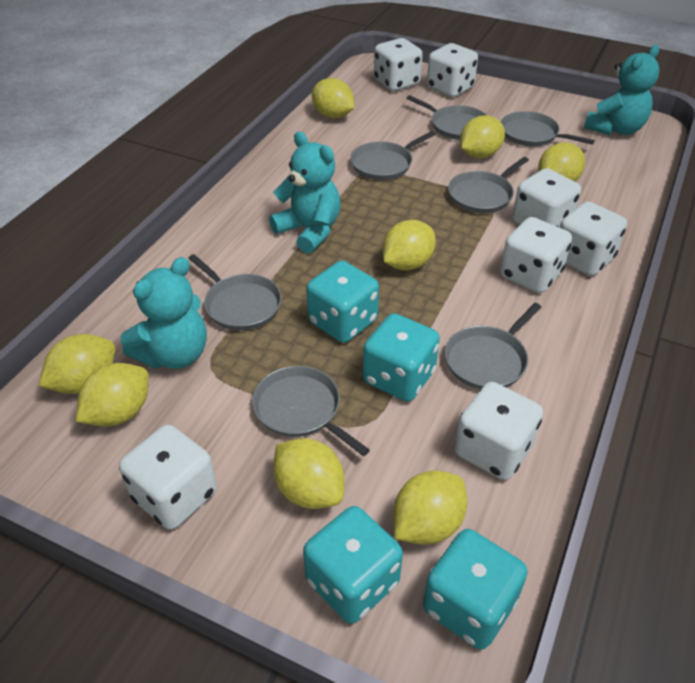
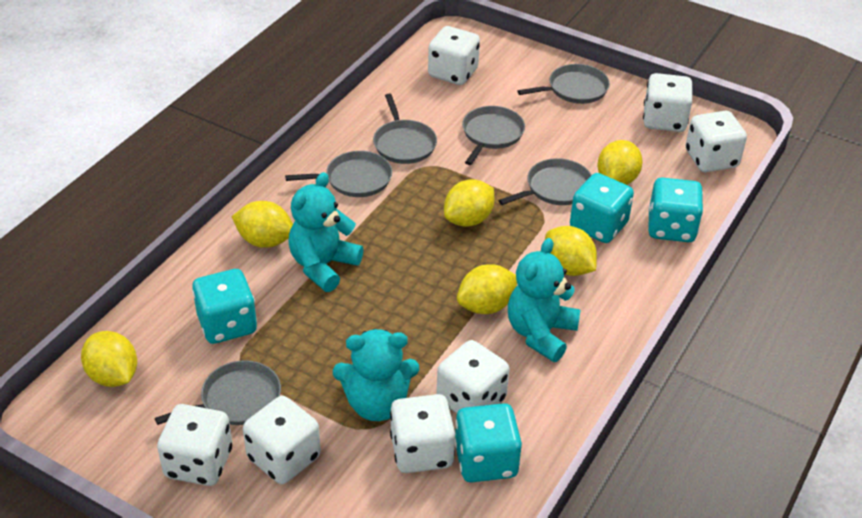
grey pan: 7 -> 6
yellow lemon: 8 -> 6

